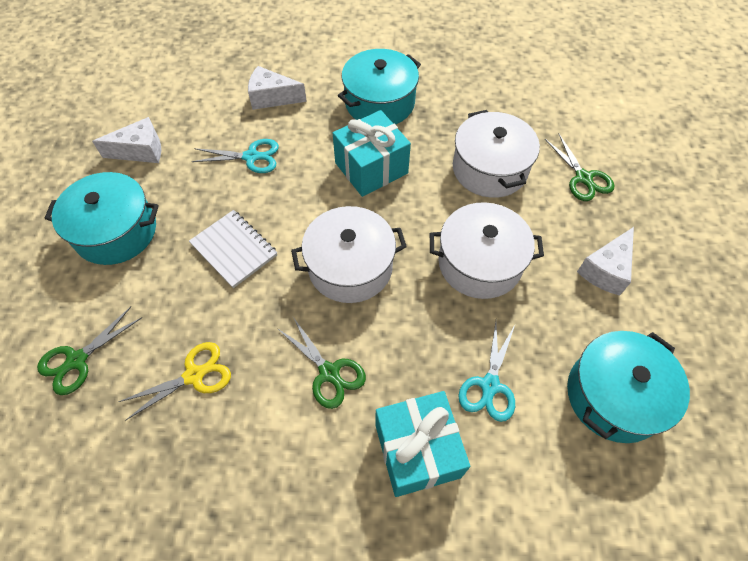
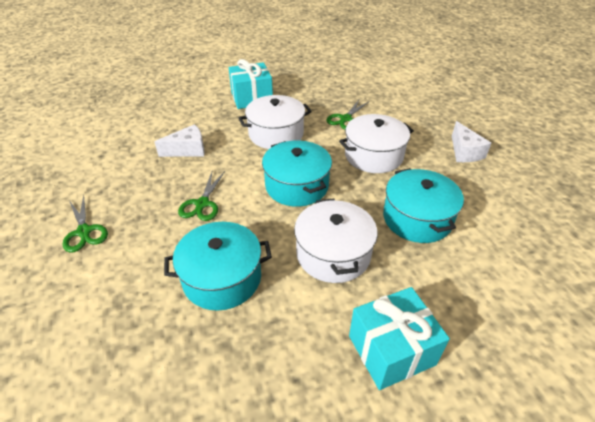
turquoise scissors: 2 -> 0
white cheese: 3 -> 2
white notebook: 1 -> 0
yellow scissors: 1 -> 0

